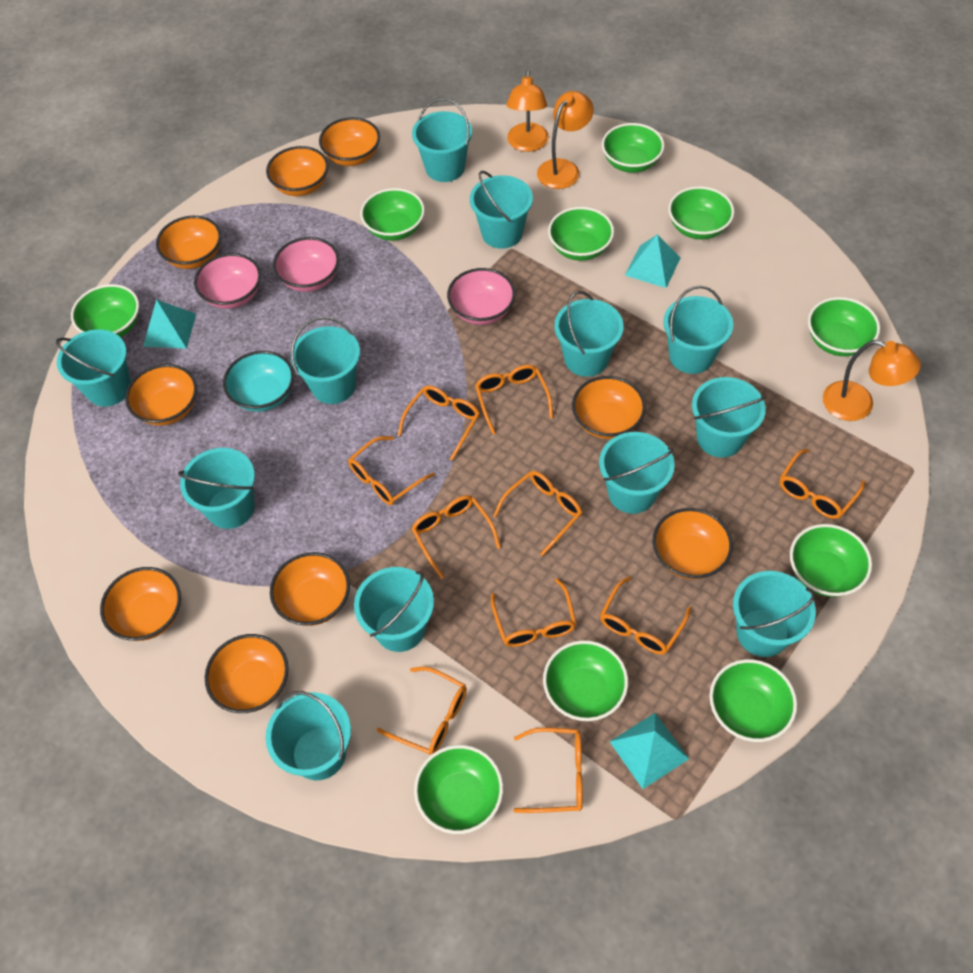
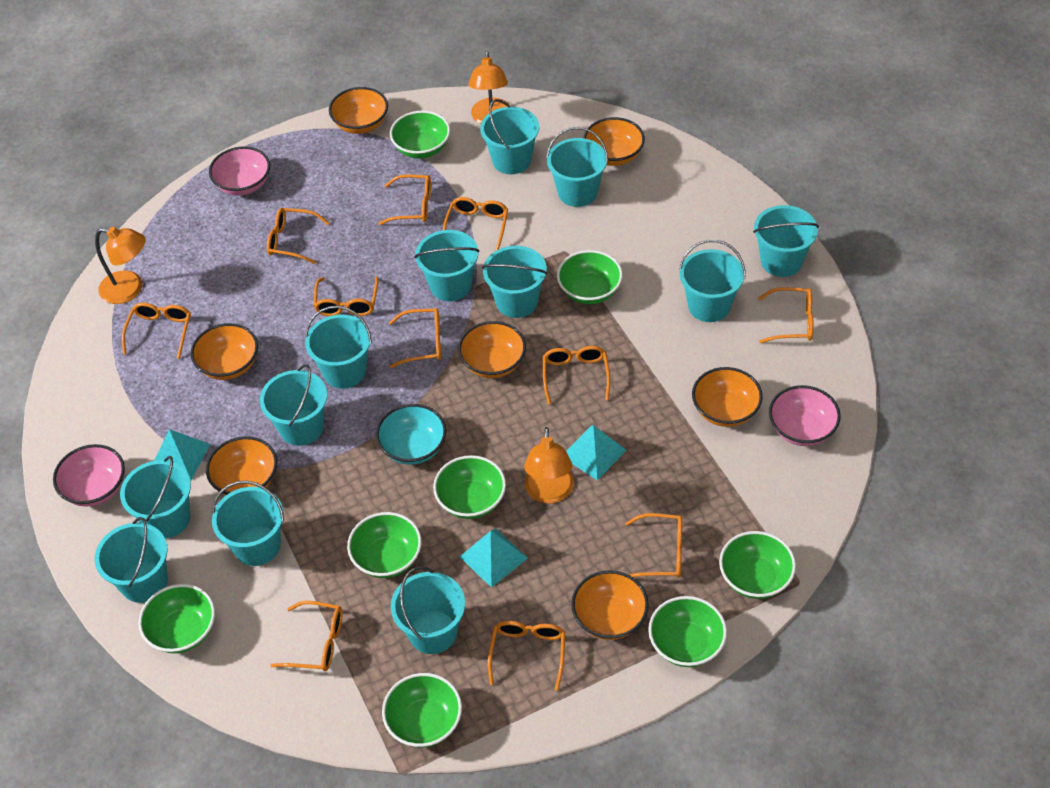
green bowl: 10 -> 8
orange bowl: 9 -> 7
orange glasses: 10 -> 11

